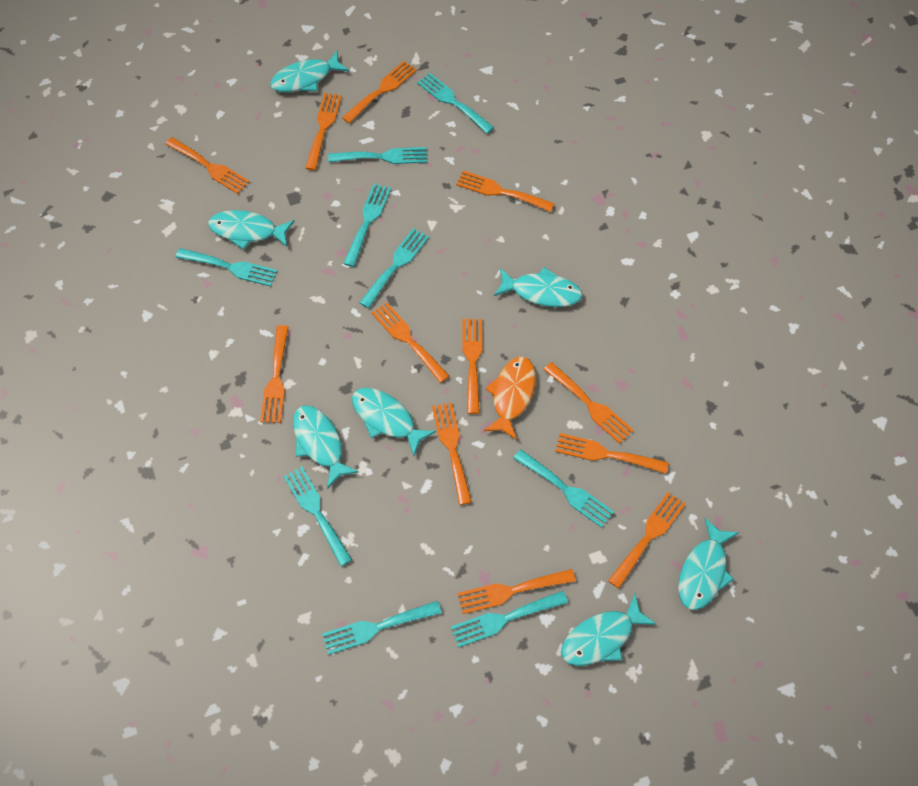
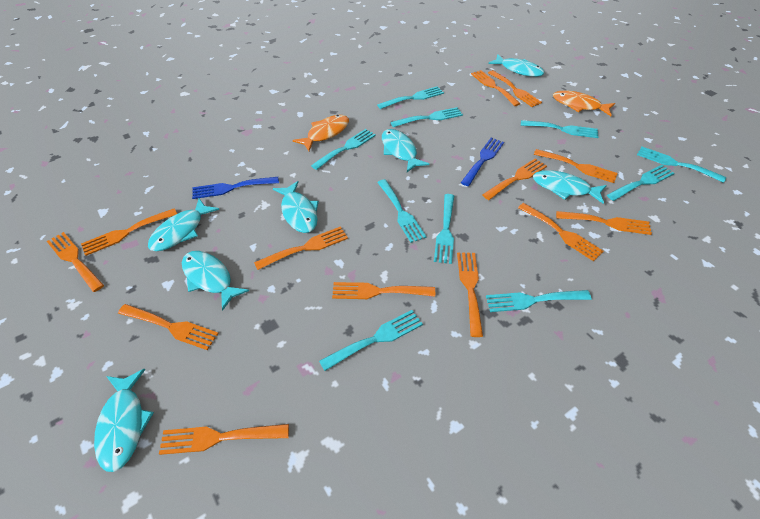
blue fork: 0 -> 2
orange fish: 1 -> 2
orange fork: 12 -> 13
turquoise fork: 9 -> 10

